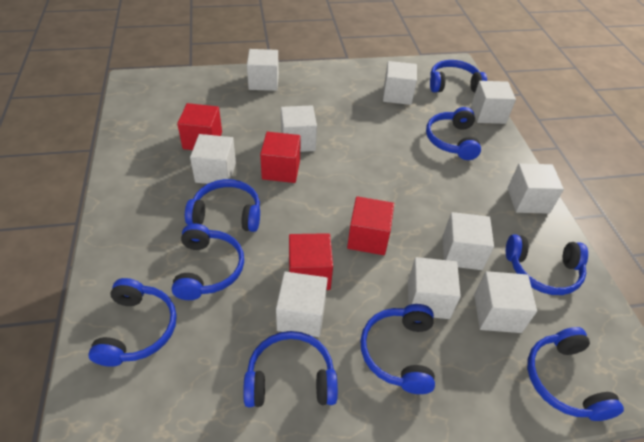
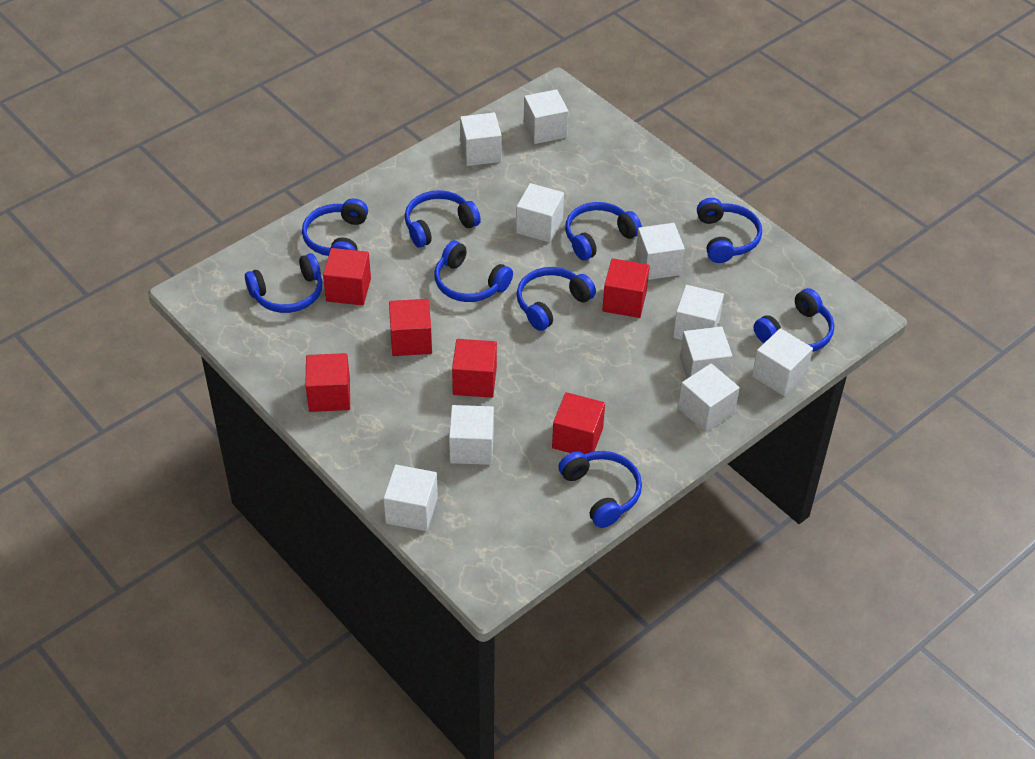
red cube: 4 -> 6

